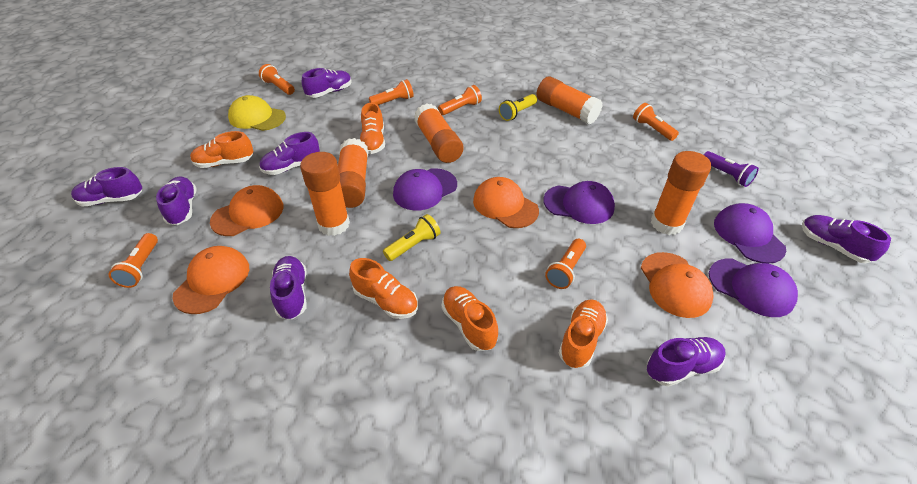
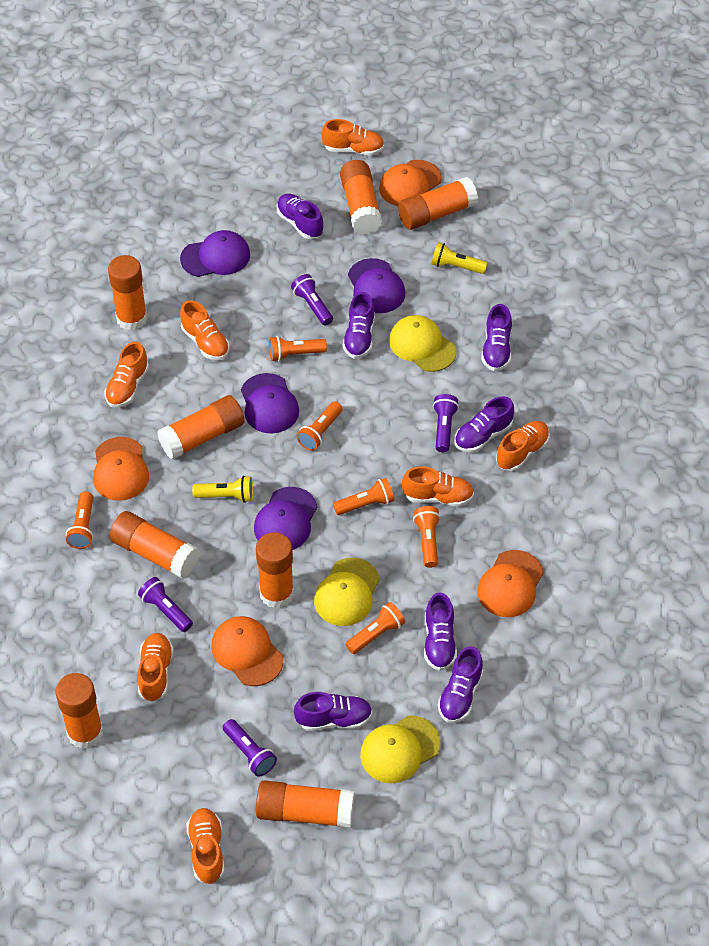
orange glue stick: 5 -> 8
orange shoe: 5 -> 7
purple flashlight: 1 -> 4
yellow cap: 1 -> 3

